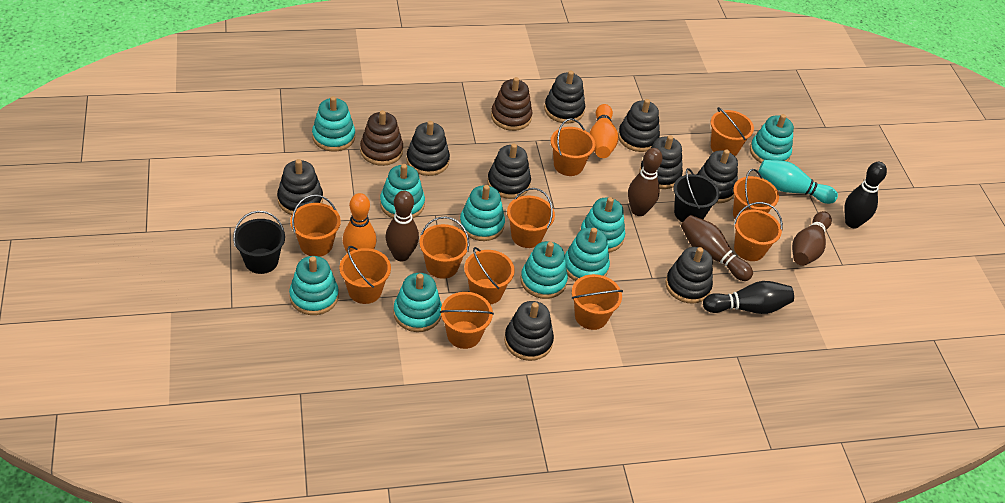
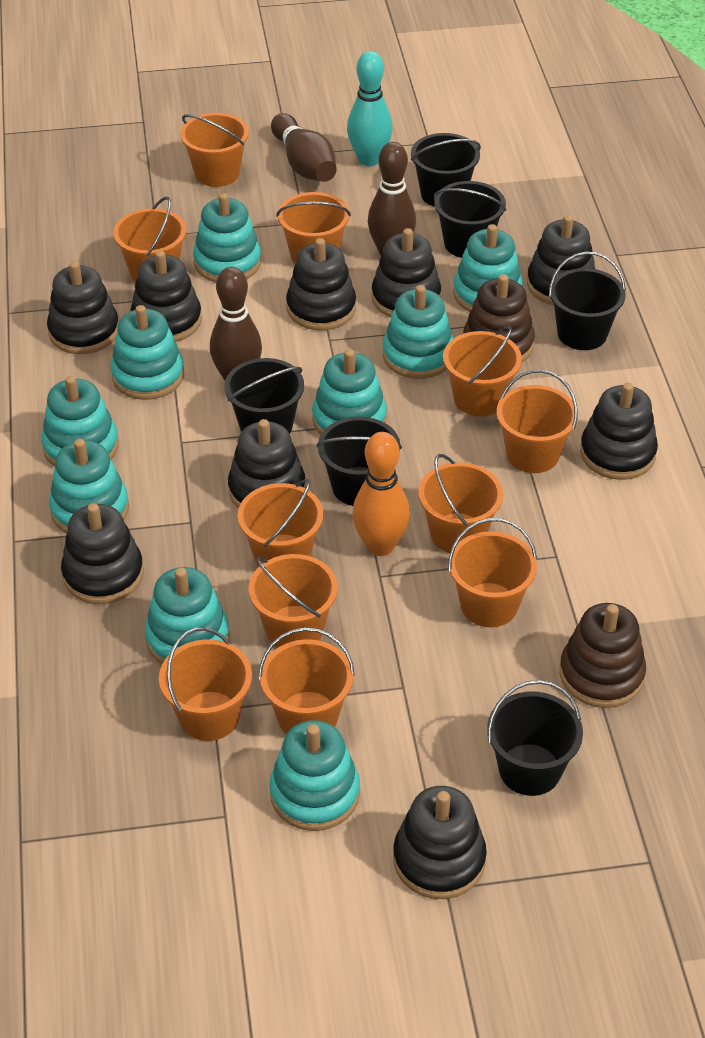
black bowling pin: 2 -> 0
black bucket: 2 -> 6
brown bowling pin: 4 -> 3
orange bowling pin: 2 -> 1

